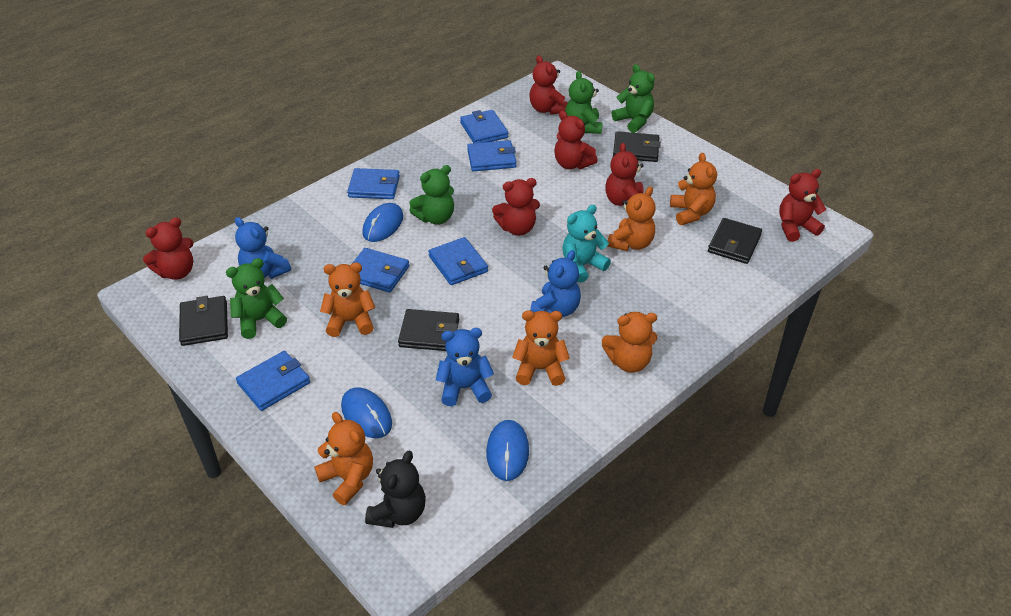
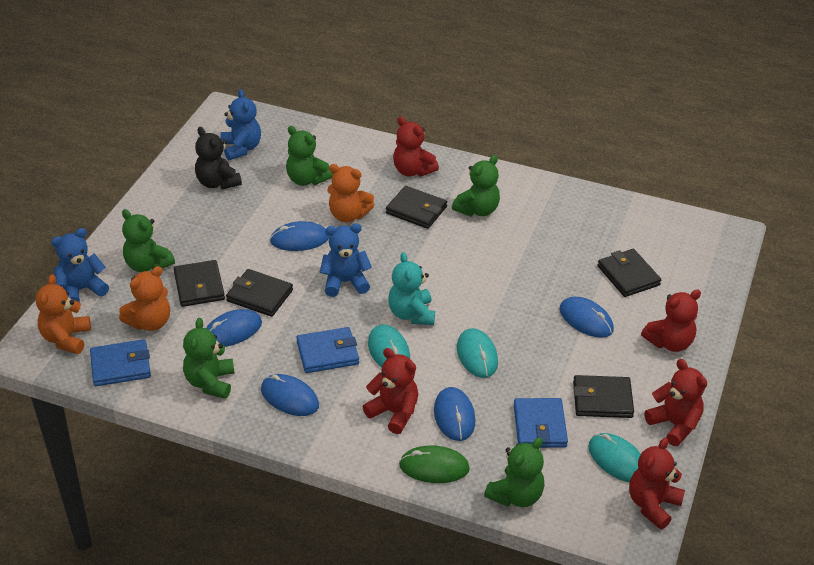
black wallet: 4 -> 5
blue mouse: 3 -> 5
blue wallet: 6 -> 3
green mouse: 0 -> 1
green teddy bear: 4 -> 5
orange teddy bear: 6 -> 3
red teddy bear: 6 -> 5
turquoise mouse: 0 -> 3

